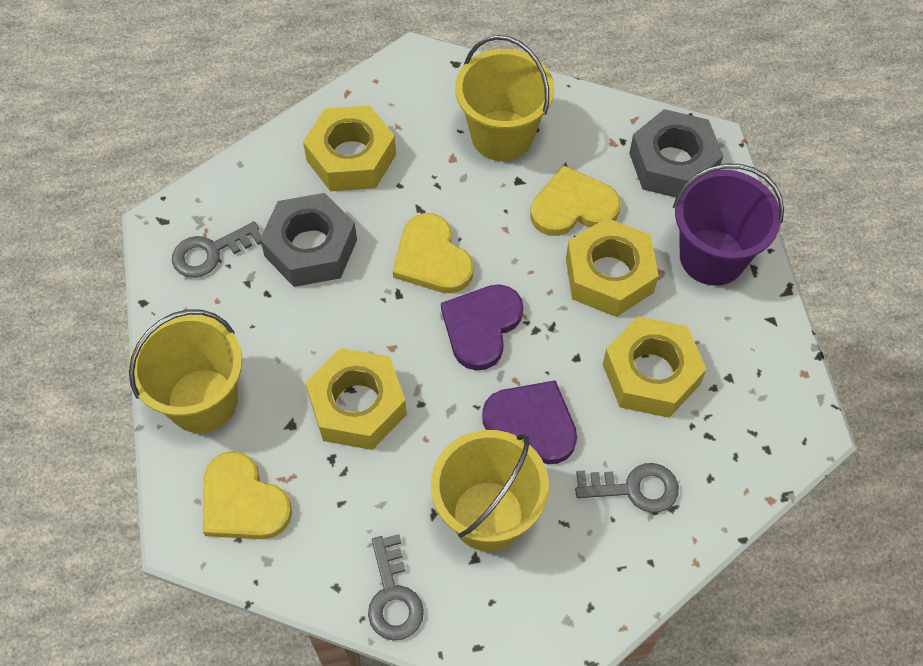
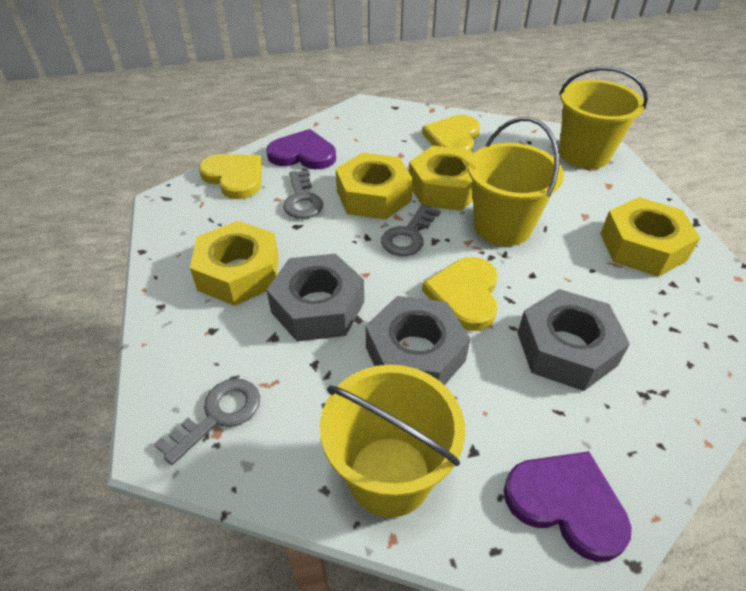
grey nut: 2 -> 3
purple bucket: 1 -> 0

